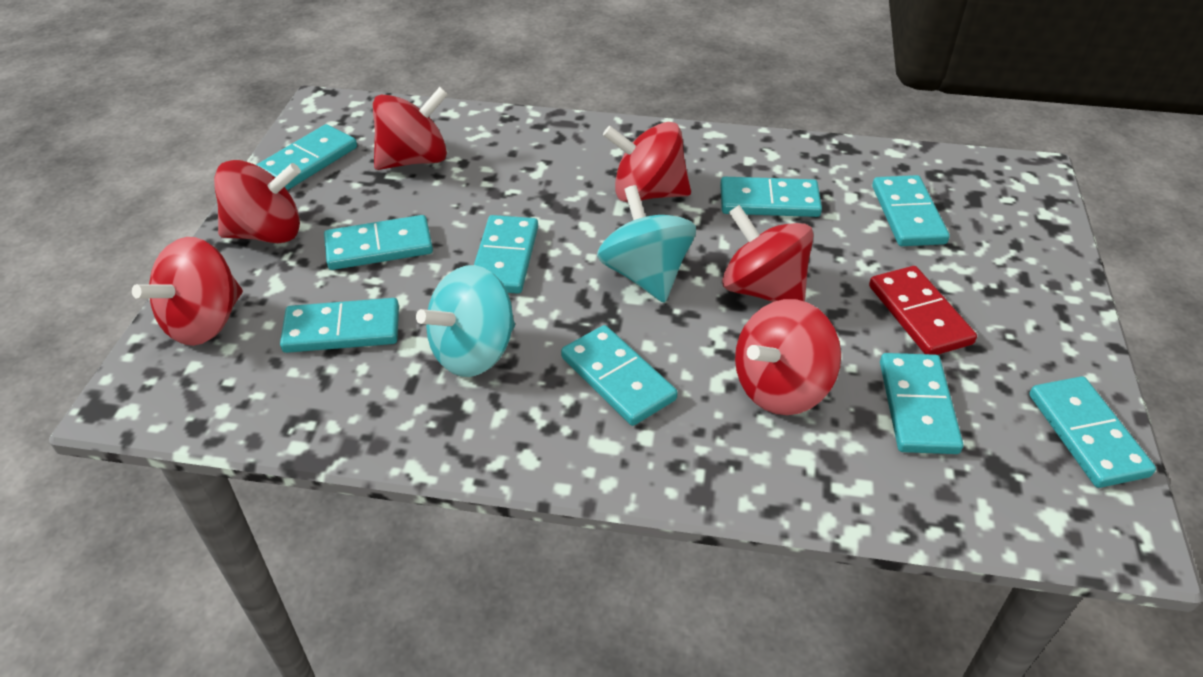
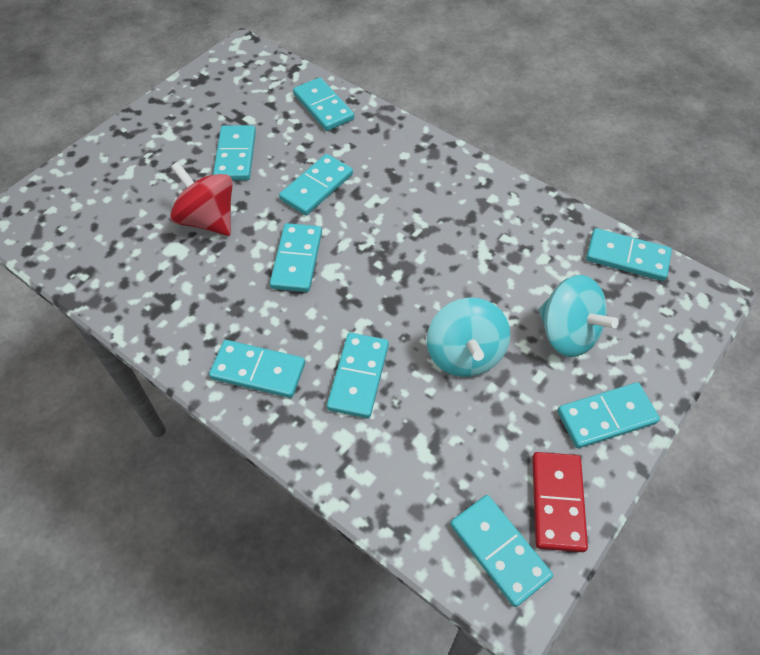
red spinning top: 6 -> 1

